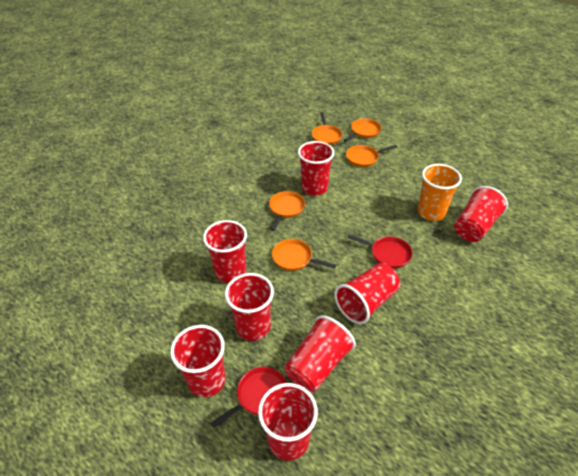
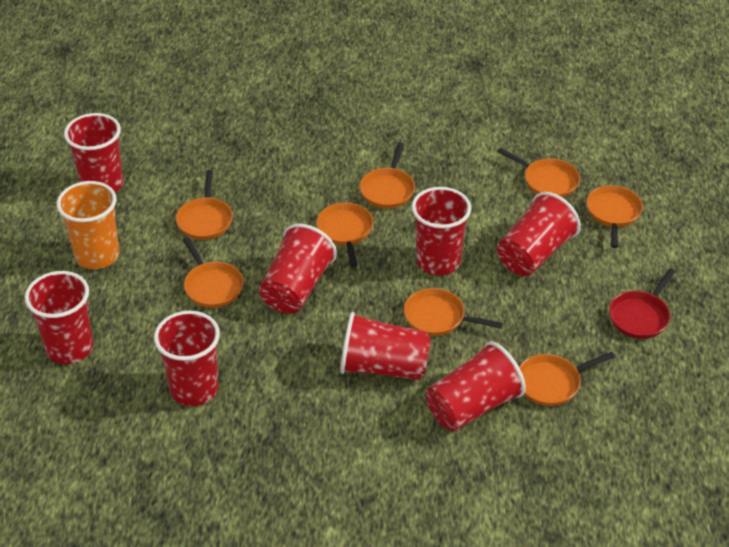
orange pan: 5 -> 8
red pan: 2 -> 1

